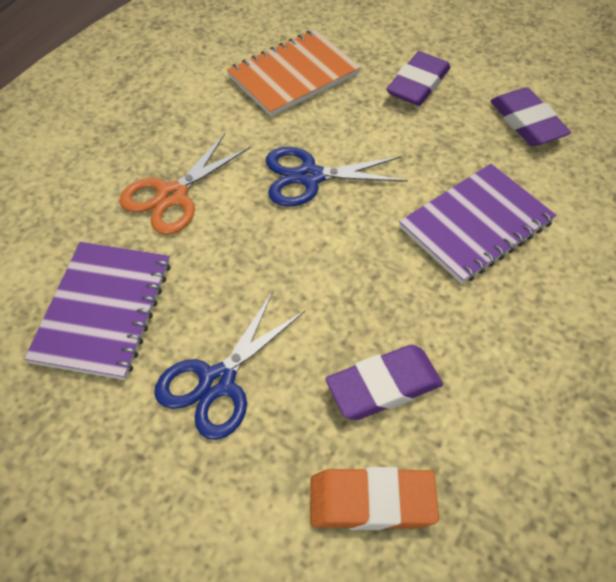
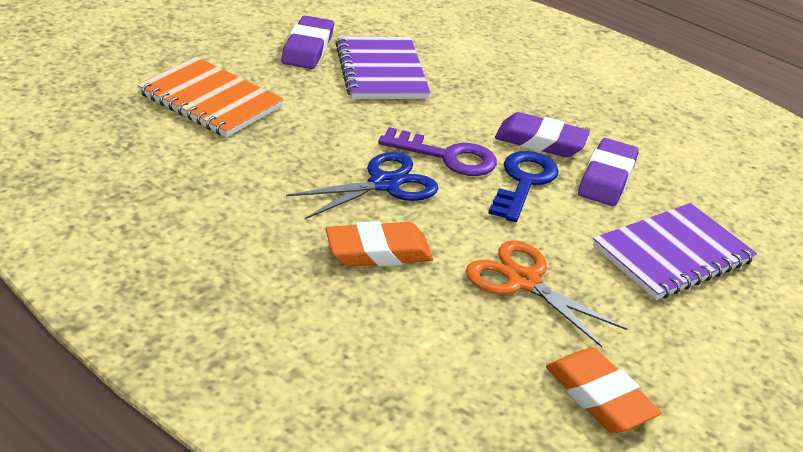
blue key: 0 -> 1
blue scissors: 2 -> 1
orange eraser: 1 -> 2
purple key: 0 -> 1

